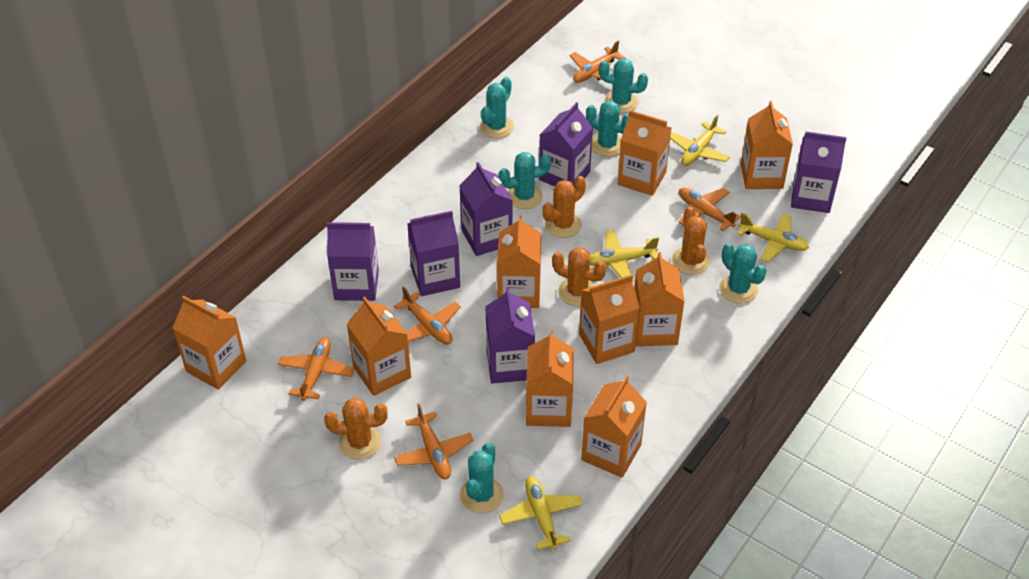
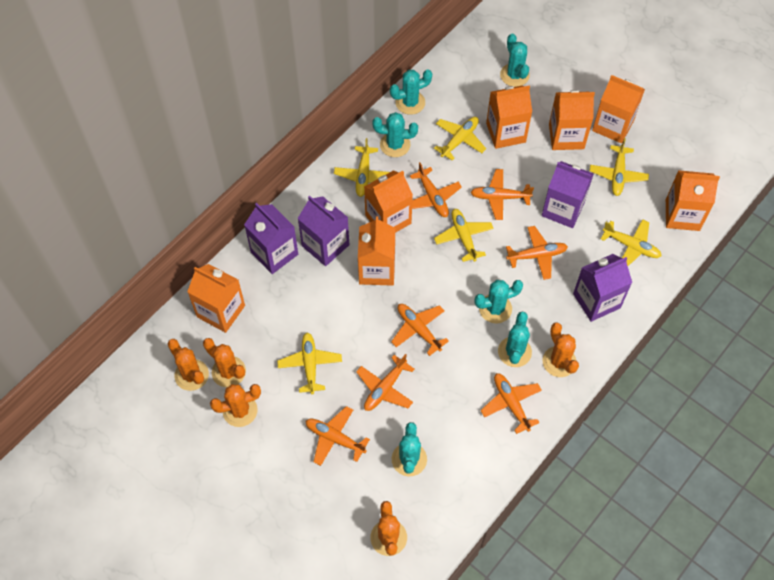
orange cactus: 4 -> 5
orange carton: 9 -> 7
orange plane: 5 -> 7
purple carton: 6 -> 4
yellow plane: 4 -> 6

